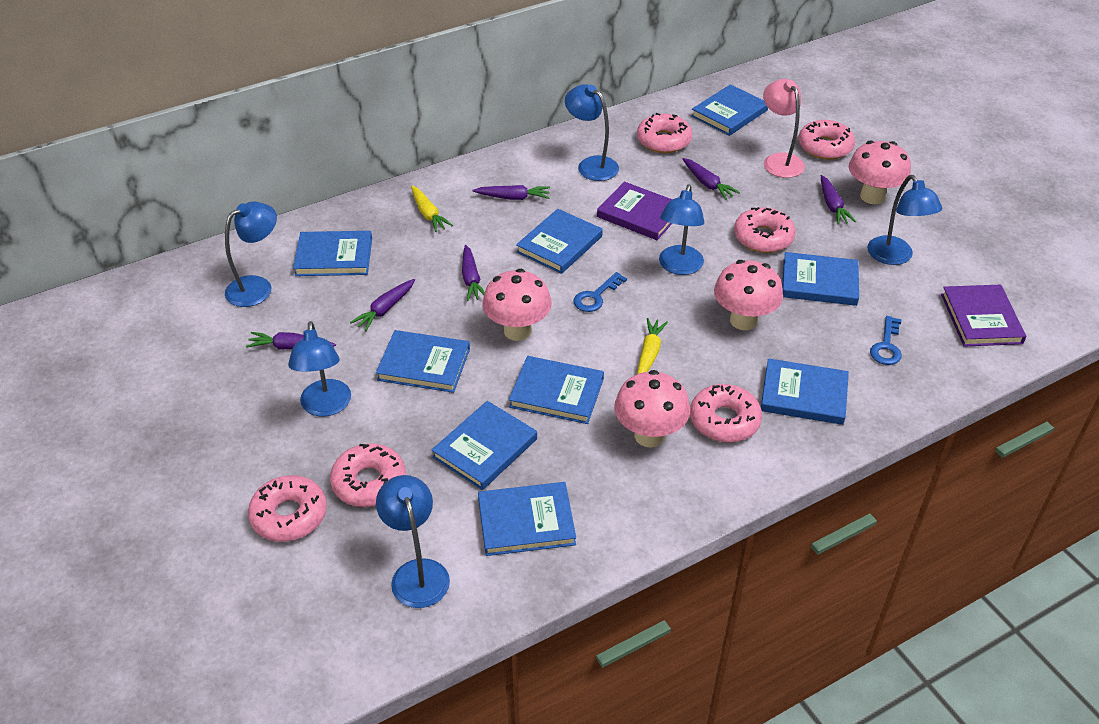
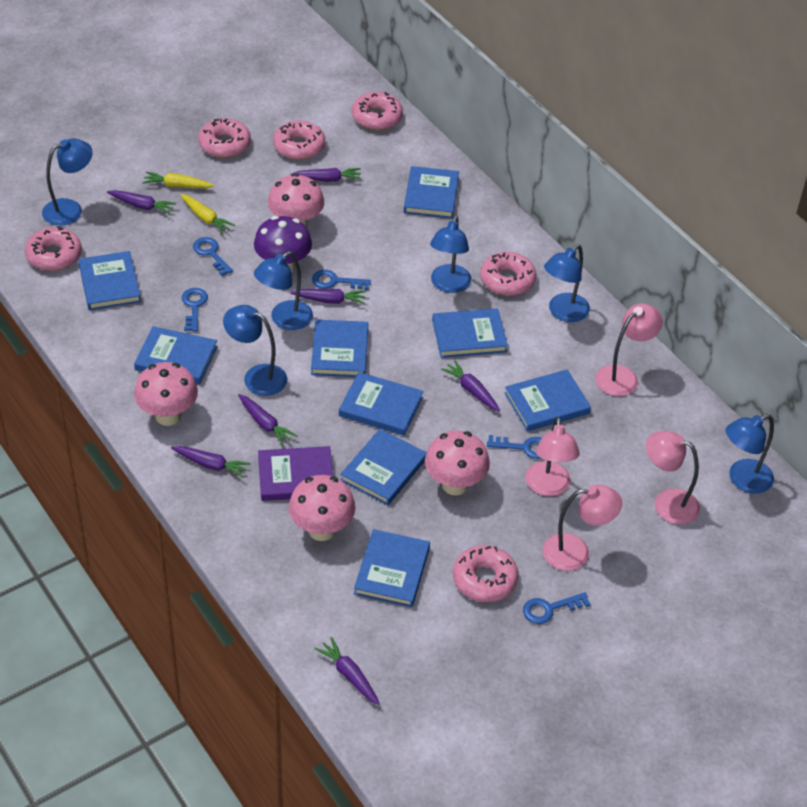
blue key: 2 -> 5
pink lamp: 1 -> 4
purple book: 2 -> 1
purple carrot: 6 -> 7
purple mushroom: 0 -> 1

